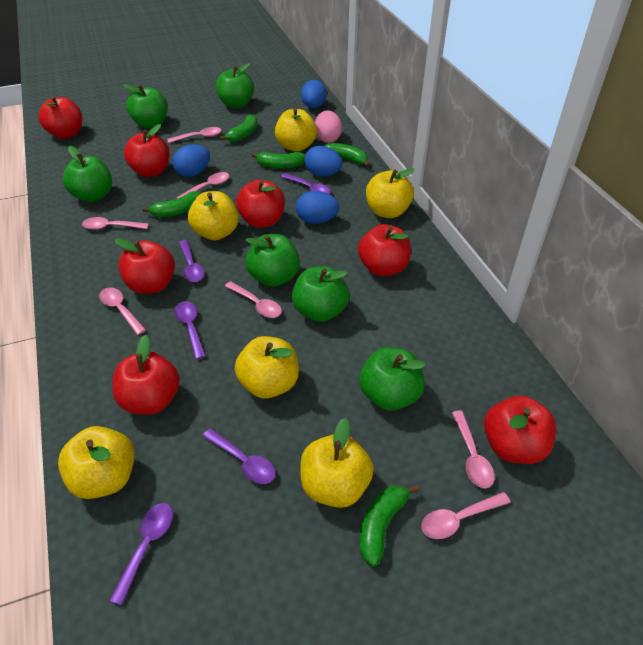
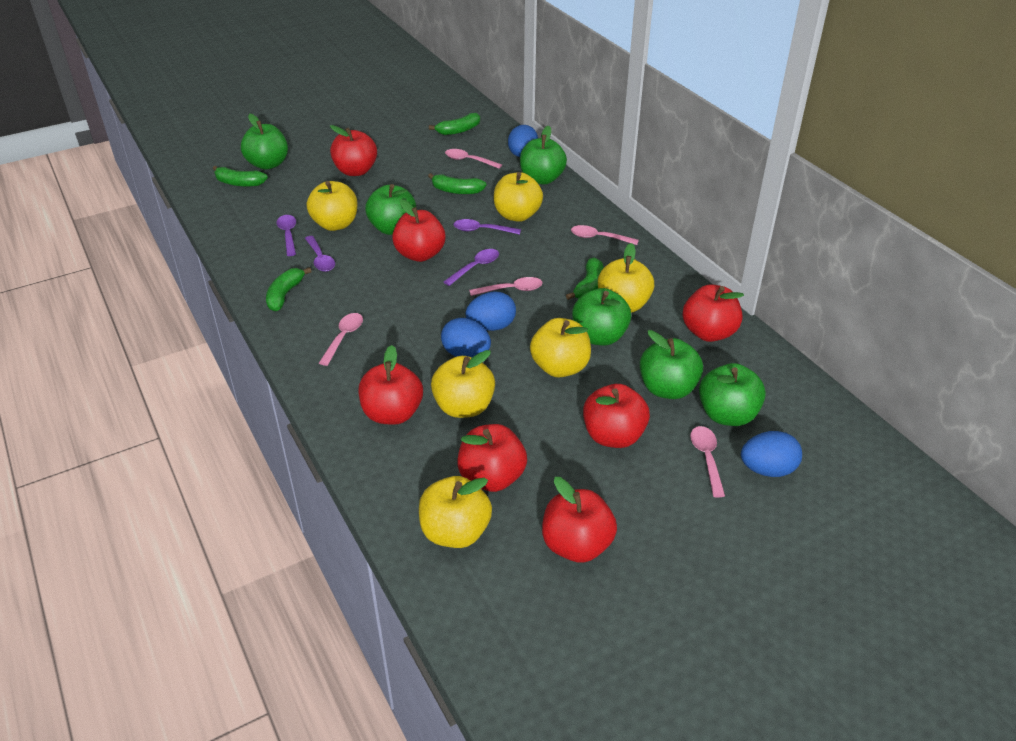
pink egg: 1 -> 0
pink spoon: 7 -> 5
purple spoon: 5 -> 4

